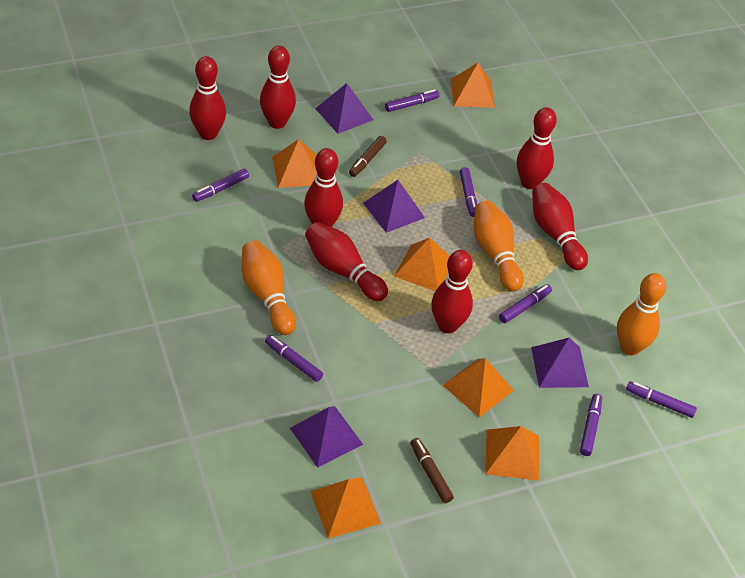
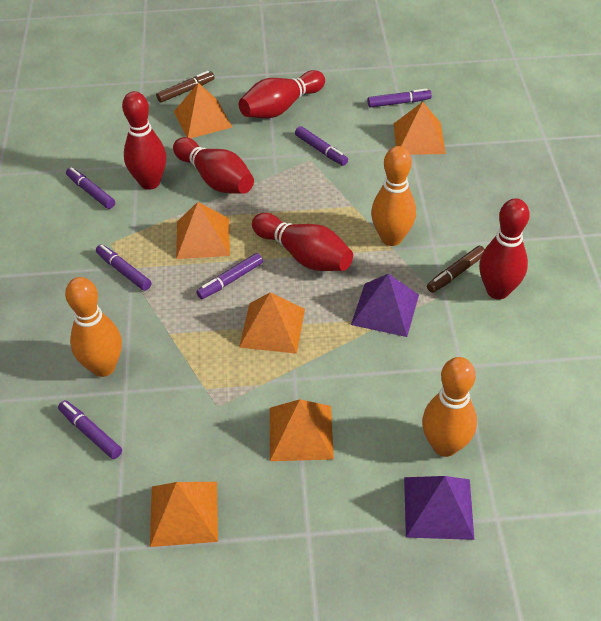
purple marker: 7 -> 6
purple pyramid: 4 -> 2
red bowling pin: 7 -> 5

